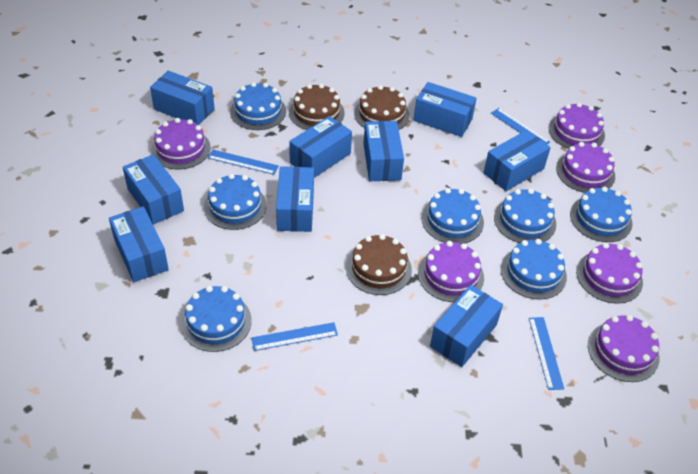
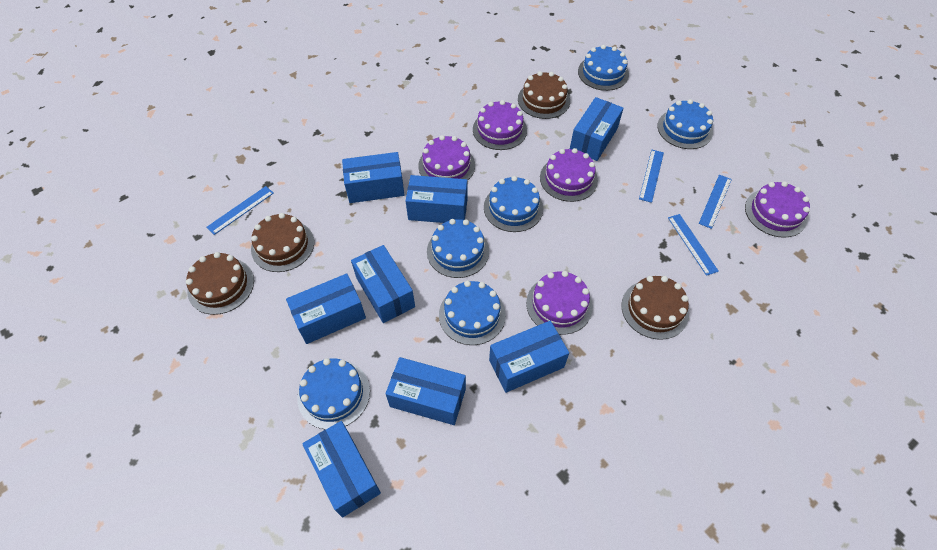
blue box: 9 -> 8
blue cake: 7 -> 6
brown cake: 3 -> 4
purple cake: 6 -> 5

